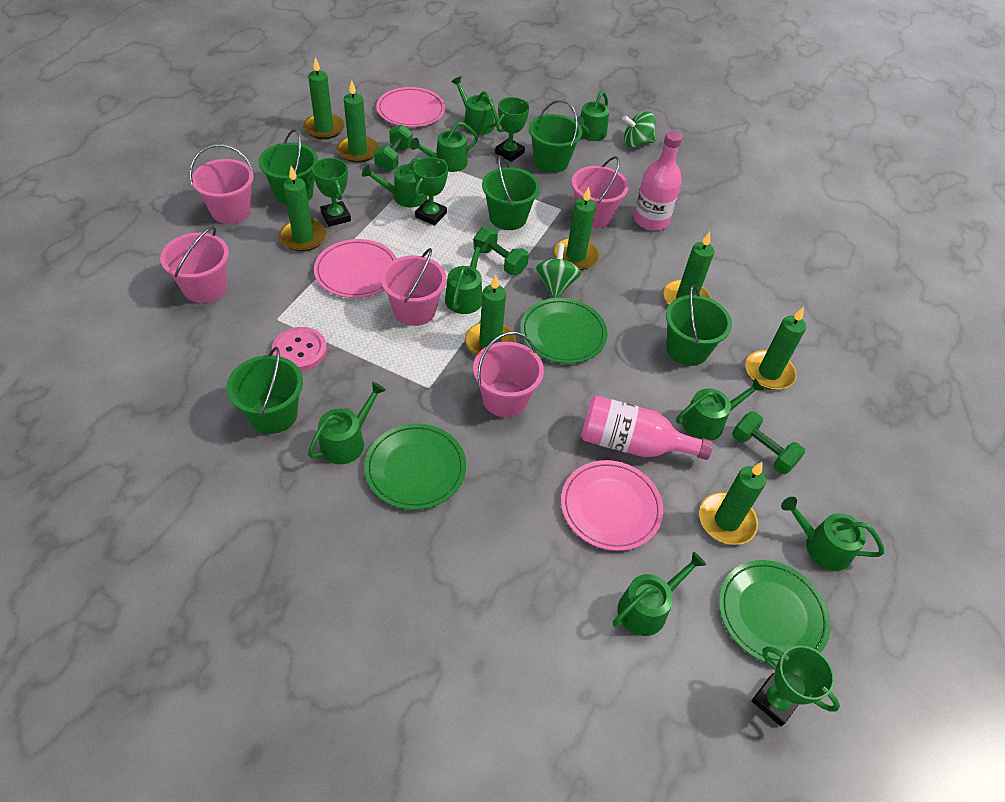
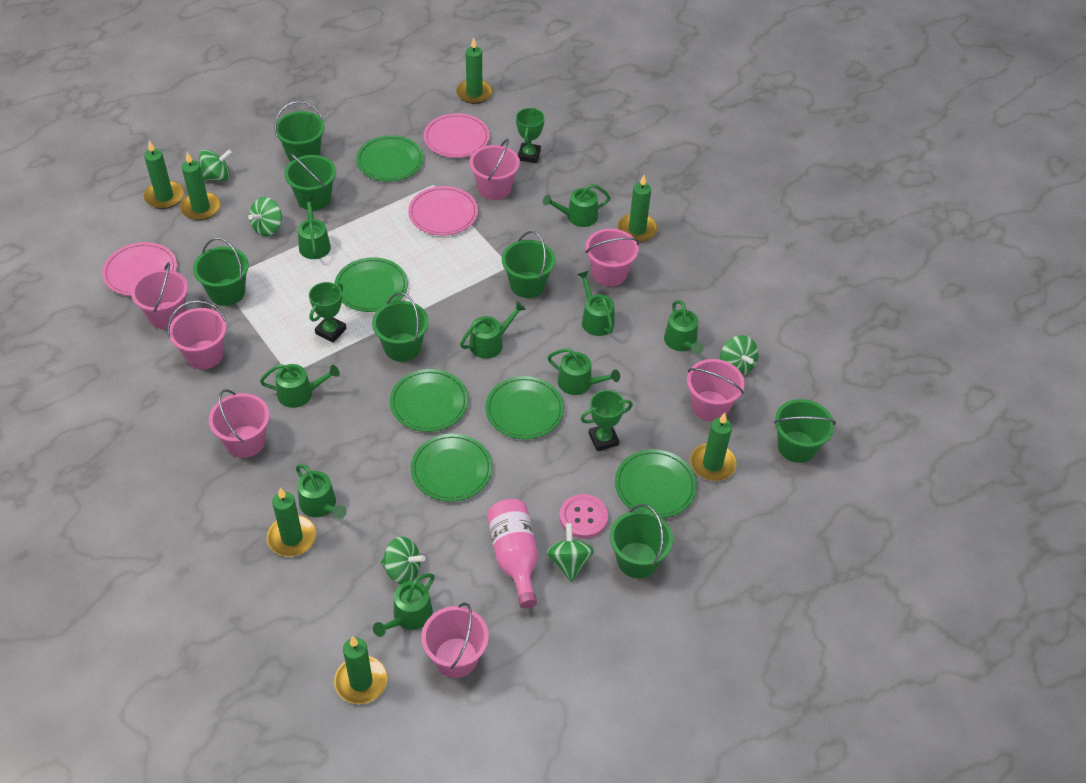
green bucket: 5 -> 7
green candle: 8 -> 7
green dumbbell: 3 -> 0
green plate: 3 -> 6
green spinning top: 2 -> 5
green trophy: 4 -> 3
pink bottle: 2 -> 1
pink bucket: 5 -> 7

